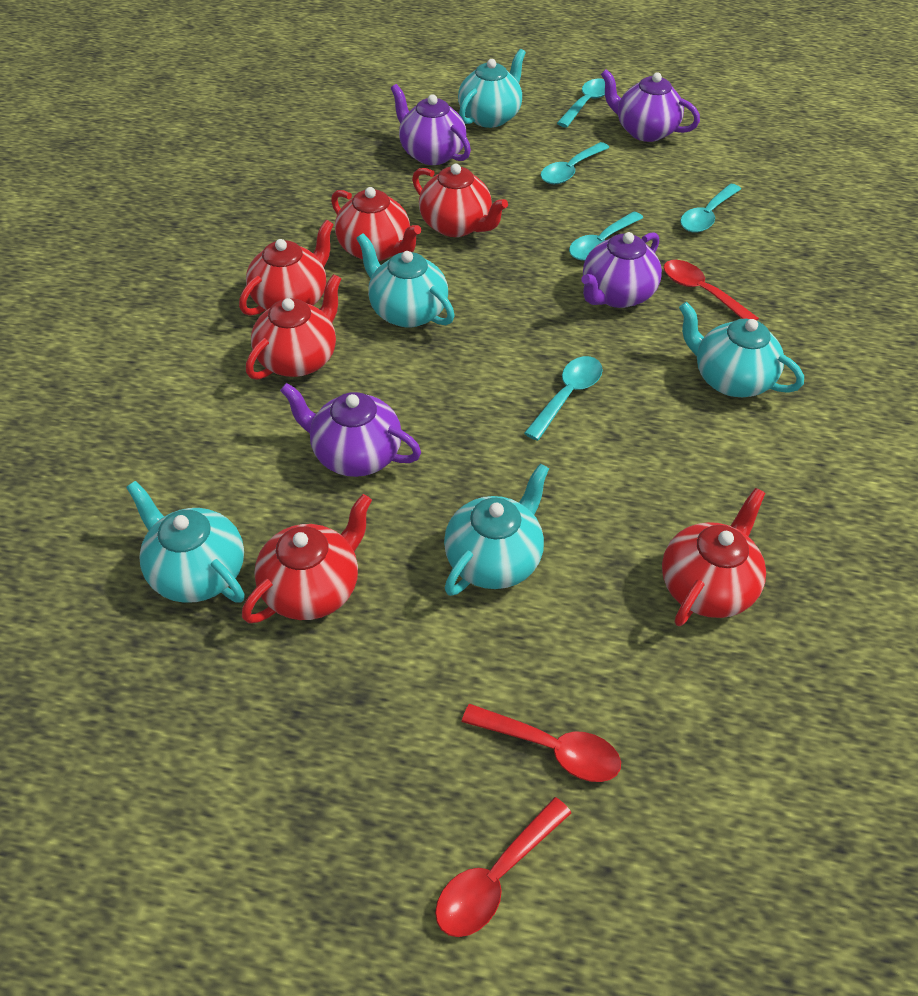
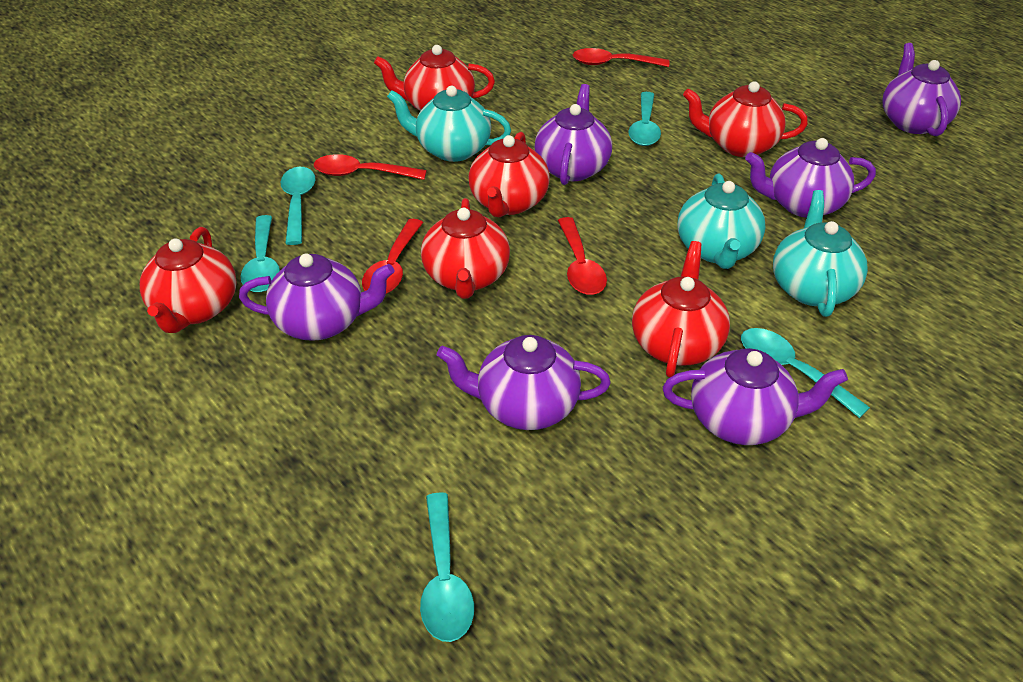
purple teapot: 4 -> 6
red spoon: 3 -> 4
turquoise teapot: 5 -> 3

